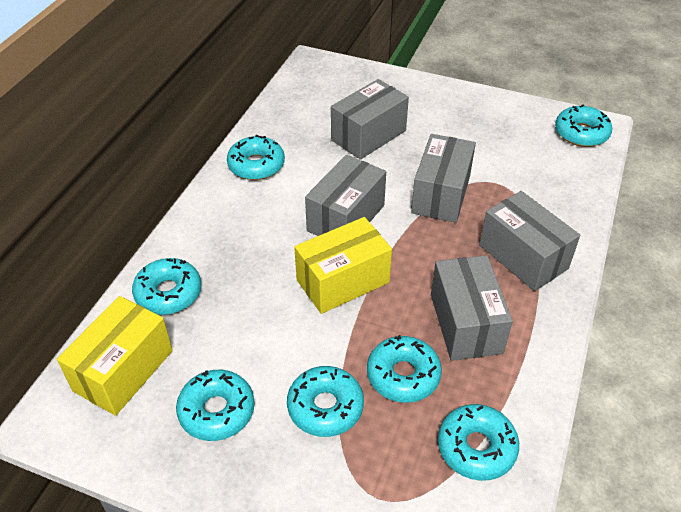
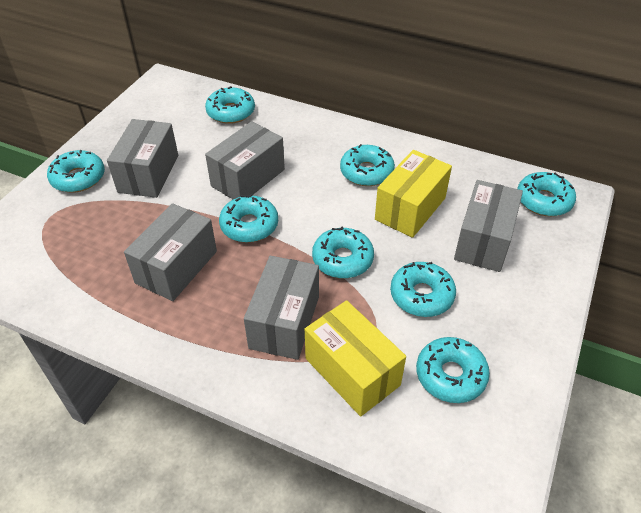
turquoise donut: 7 -> 8

